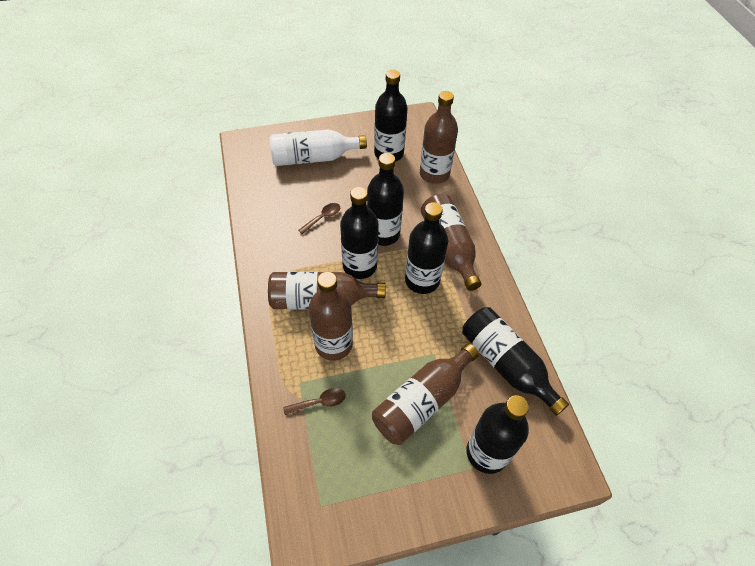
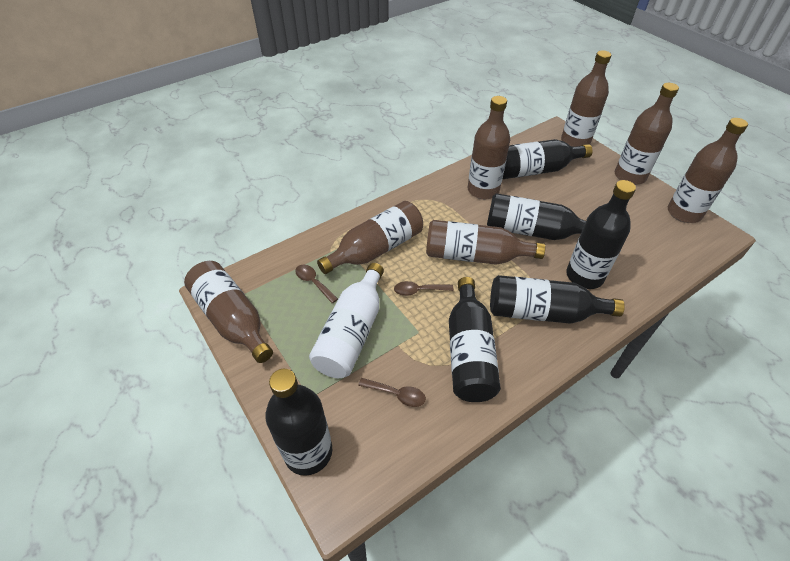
brown bottle: 5 -> 7
brown spoon: 2 -> 3

